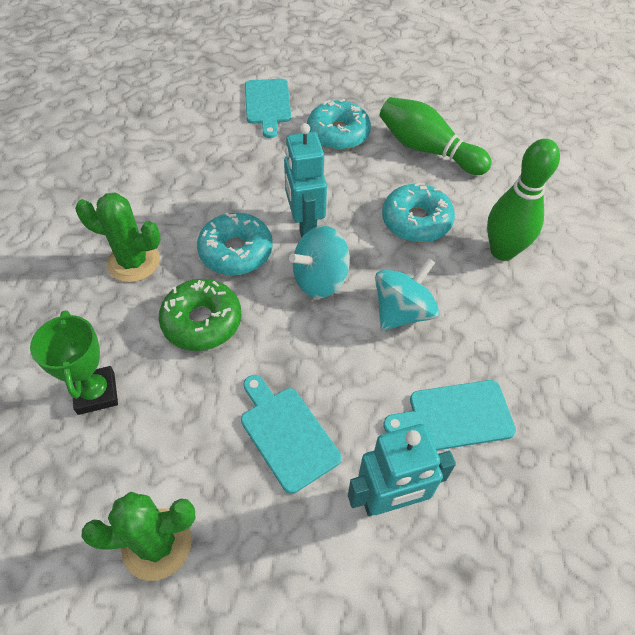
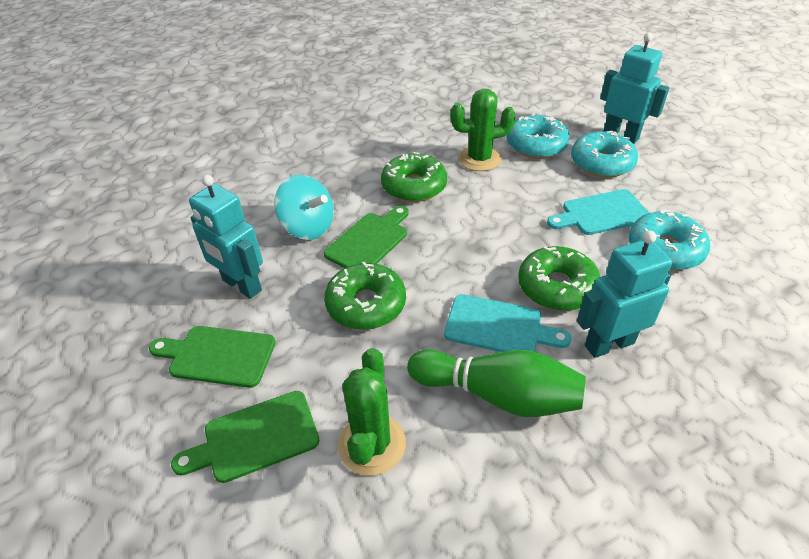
green bowling pin: 2 -> 1
green cutting board: 0 -> 3
green donut: 1 -> 3
green trophy: 1 -> 0
turquoise cutting board: 3 -> 2
turquoise robot: 2 -> 3
turquoise spinning top: 2 -> 1

